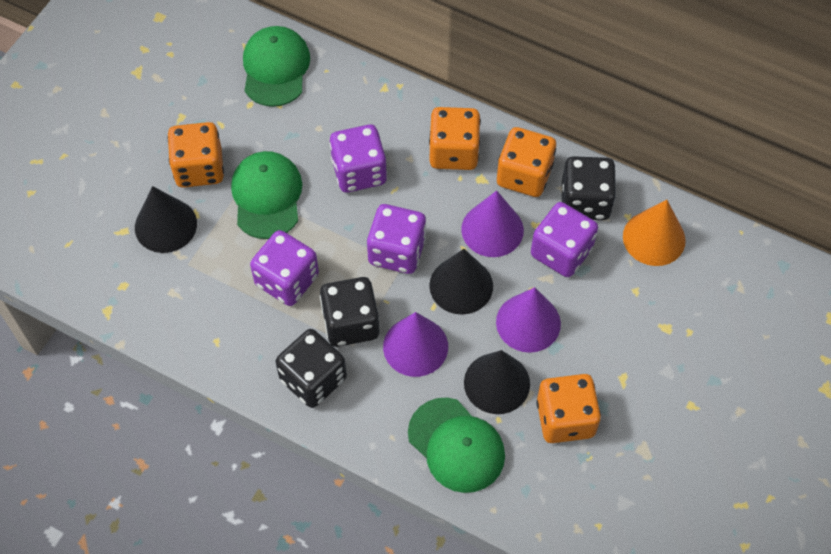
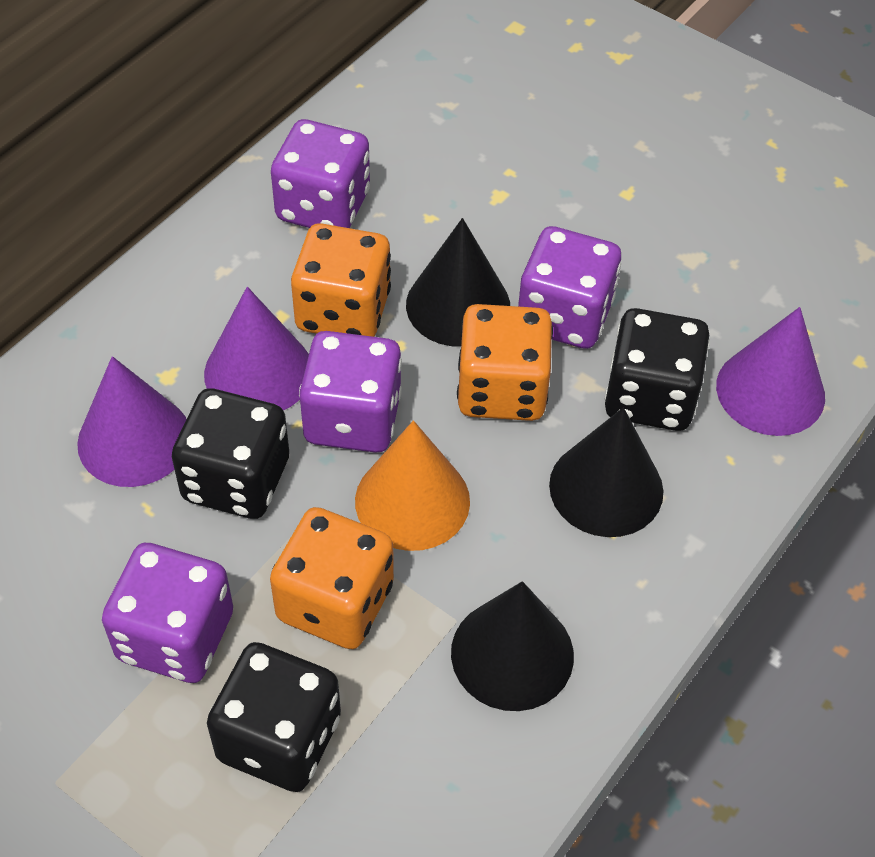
green cap: 3 -> 0
orange dice: 4 -> 3

